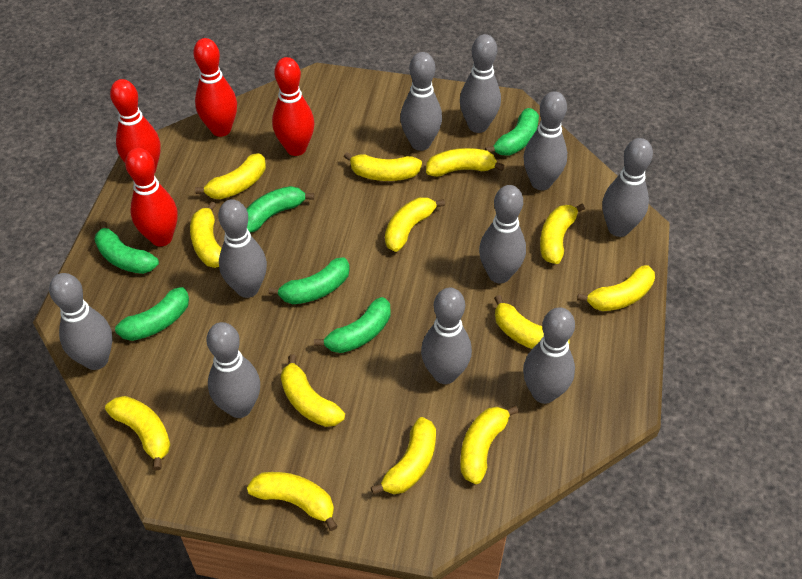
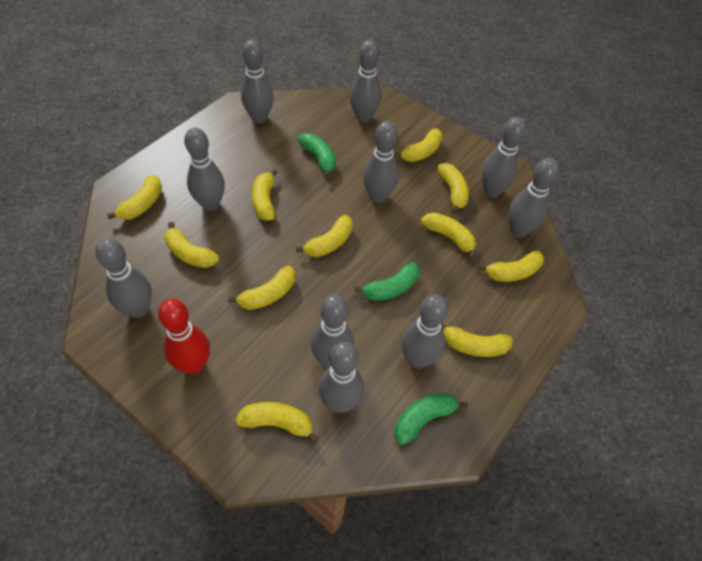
green banana: 6 -> 3
red bowling pin: 4 -> 1
yellow banana: 13 -> 11

